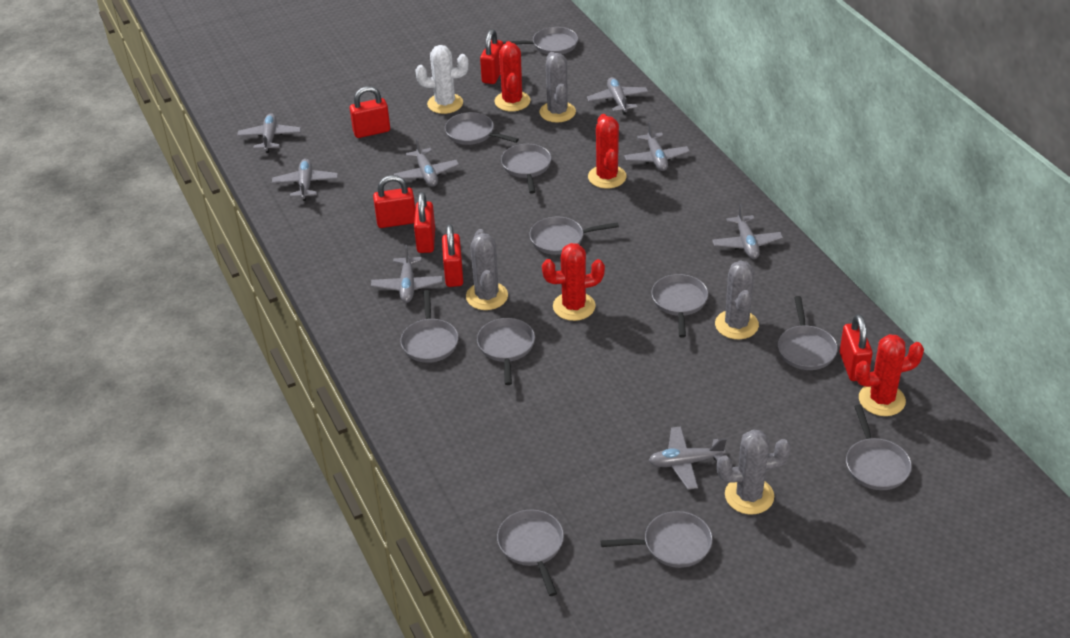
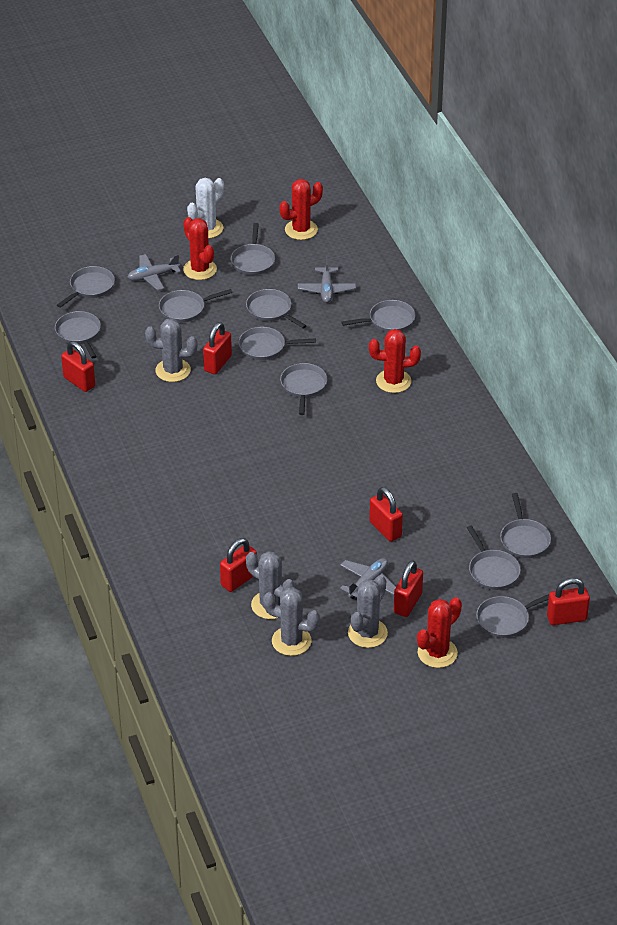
grey plane: 8 -> 3

